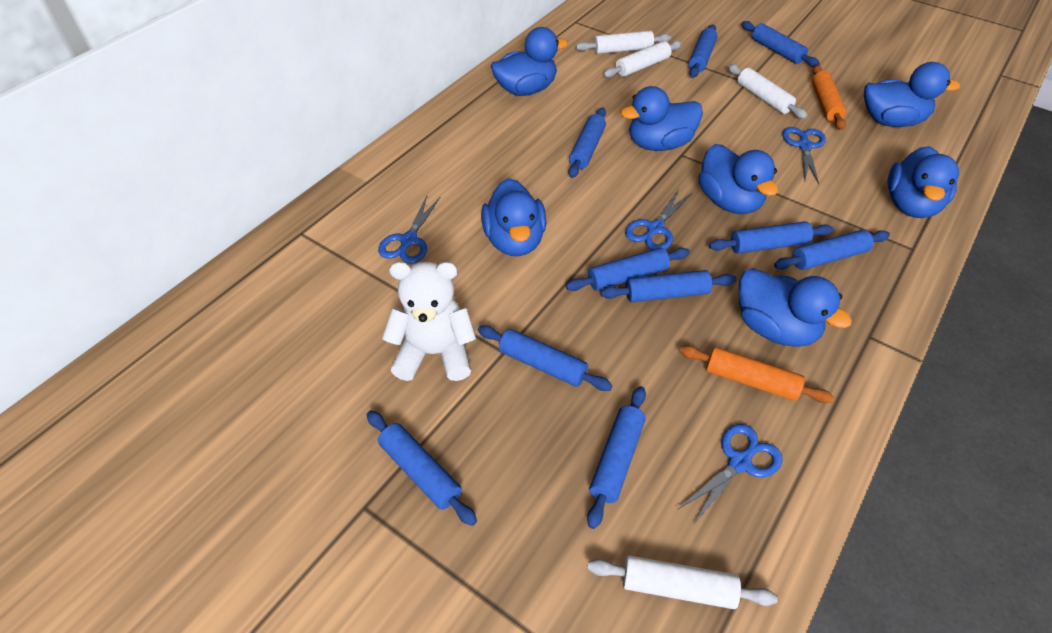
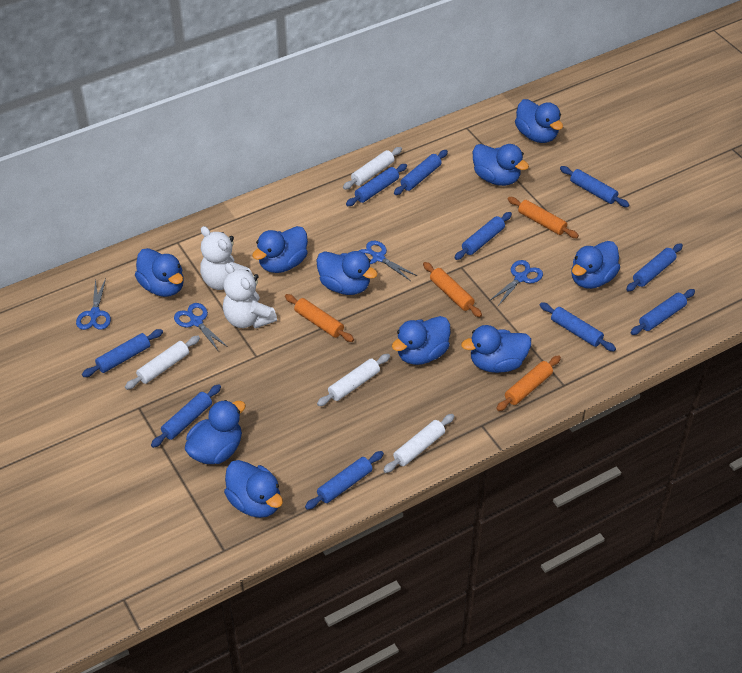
blue duck: 7 -> 10
orange rolling pin: 2 -> 4
white teddy bear: 1 -> 2

